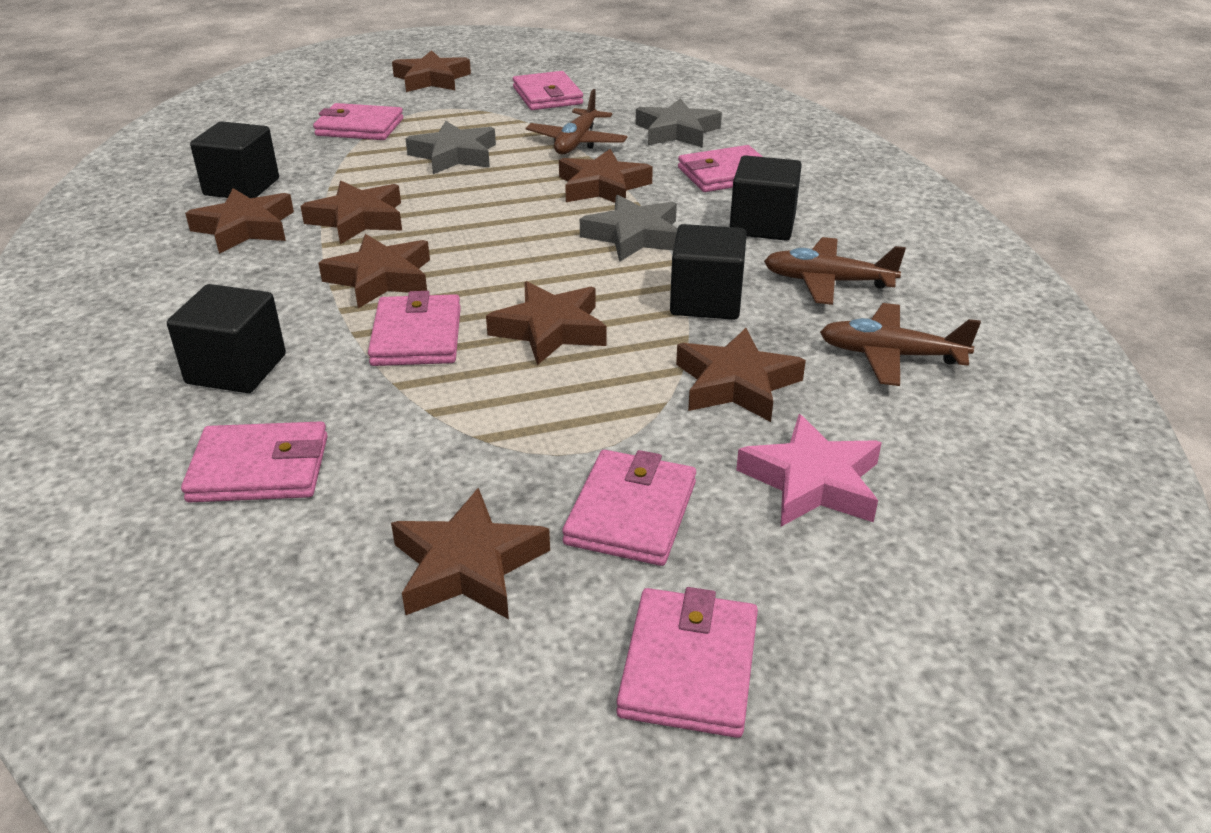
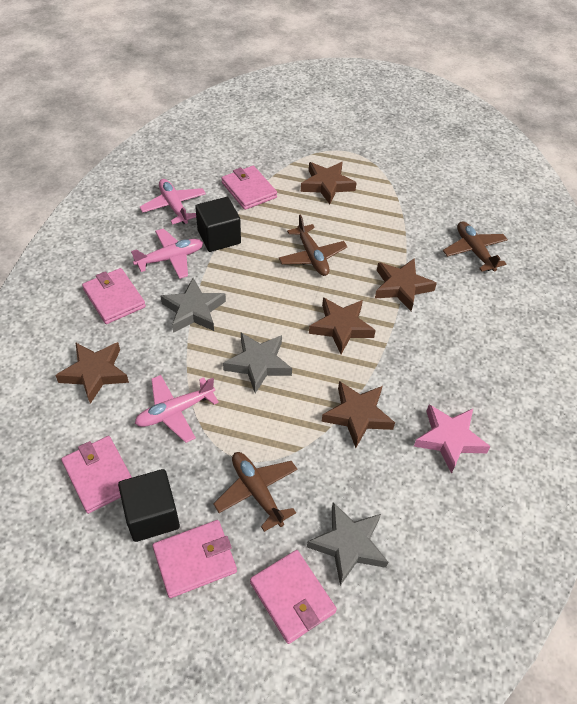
black cube: 4 -> 2
brown star: 8 -> 5
pink plane: 0 -> 3
pink wallet: 7 -> 5

